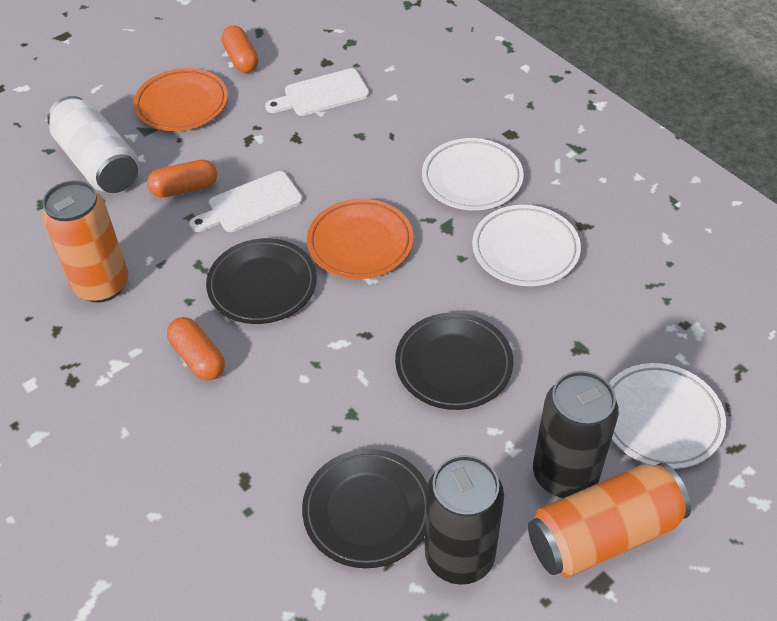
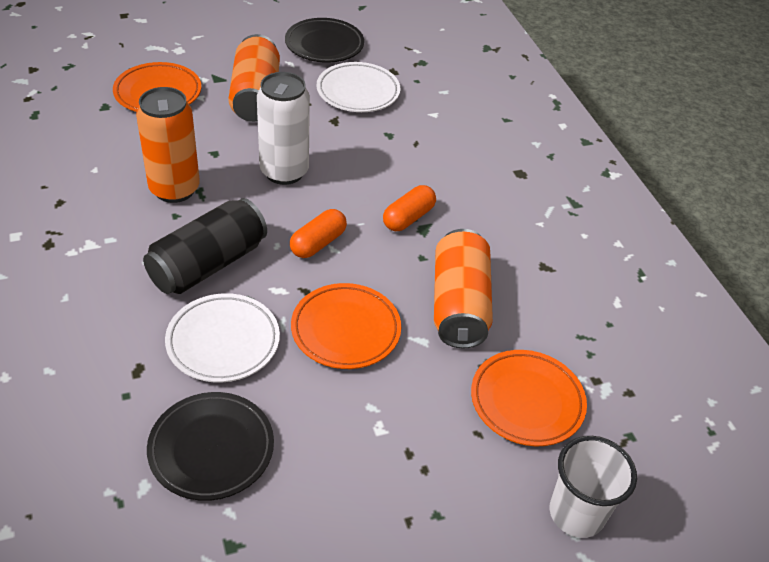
black can: 2 -> 1
black plate: 3 -> 2
orange can: 2 -> 3
orange capsule: 3 -> 2
orange plate: 2 -> 3
white cup: 0 -> 1
white cutting board: 2 -> 0
white plate: 3 -> 2

